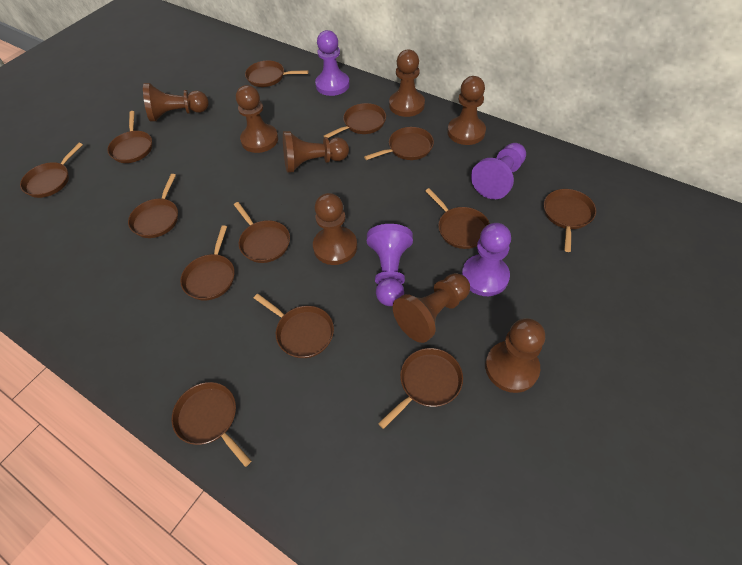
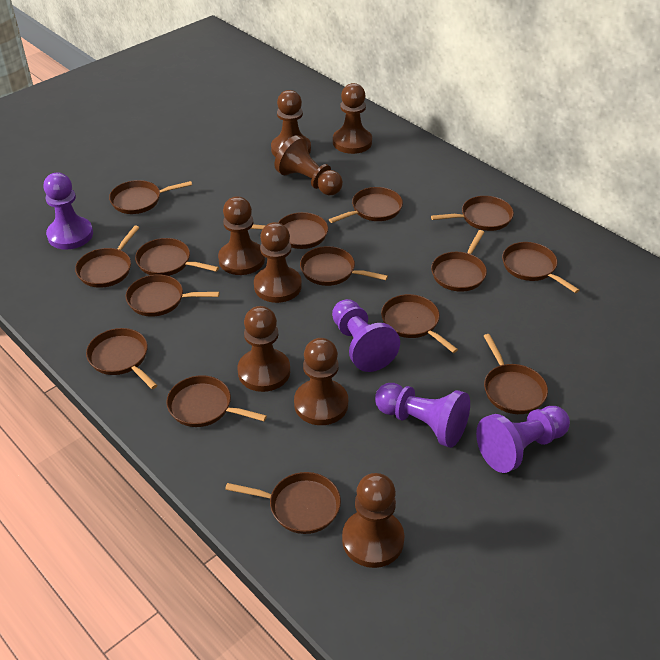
brown pan: 13 -> 15

